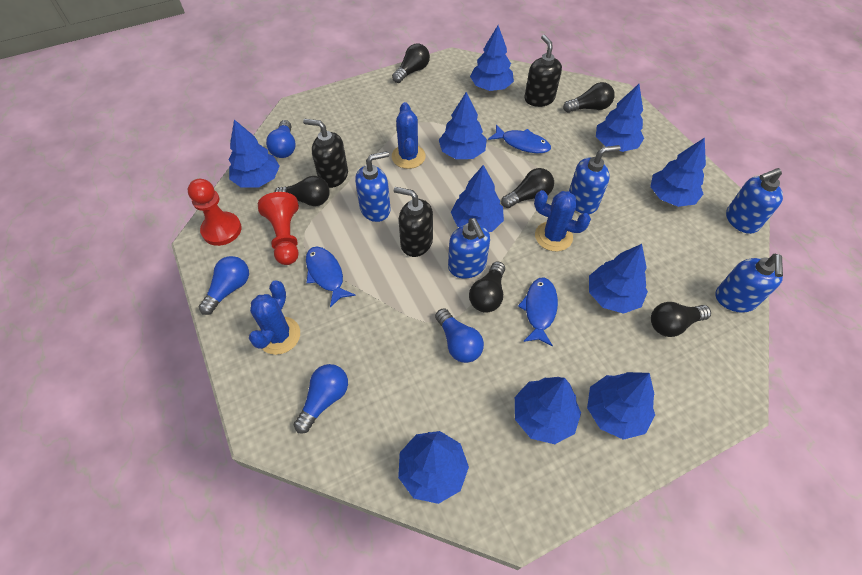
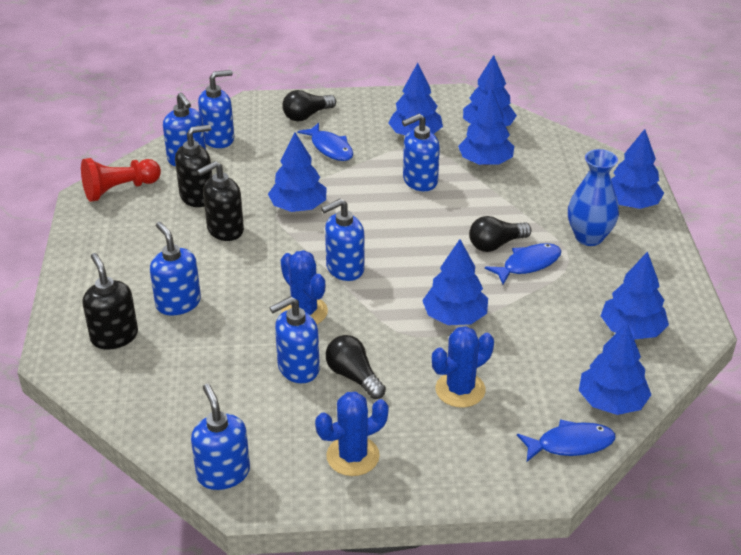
black light bulb: 6 -> 3
blue light bulb: 4 -> 0
blue soap dispenser: 5 -> 7
blue tree: 10 -> 8
blue vase: 0 -> 1
red pawn: 2 -> 1

